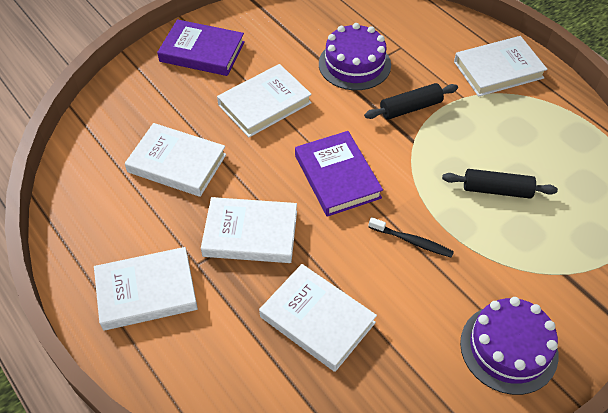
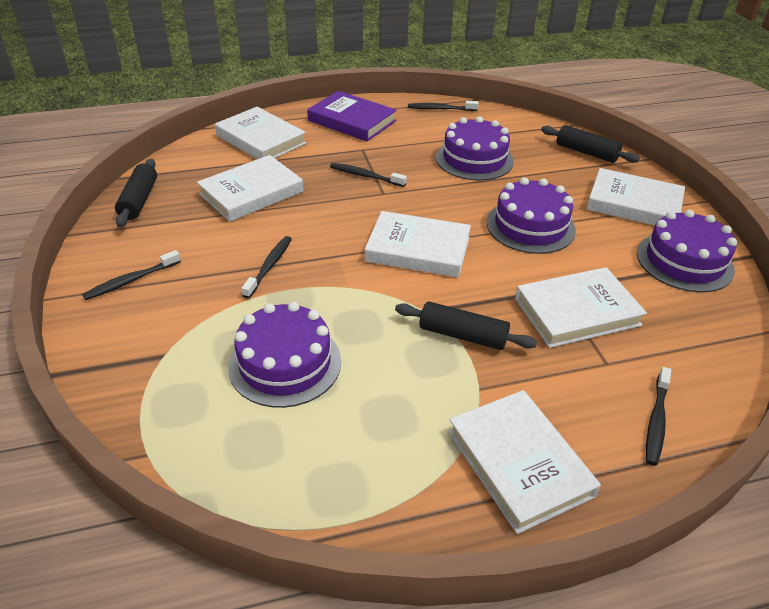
black rolling pin: 2 -> 3
black toothbrush: 1 -> 5
purple book: 2 -> 1
purple cake: 2 -> 4

